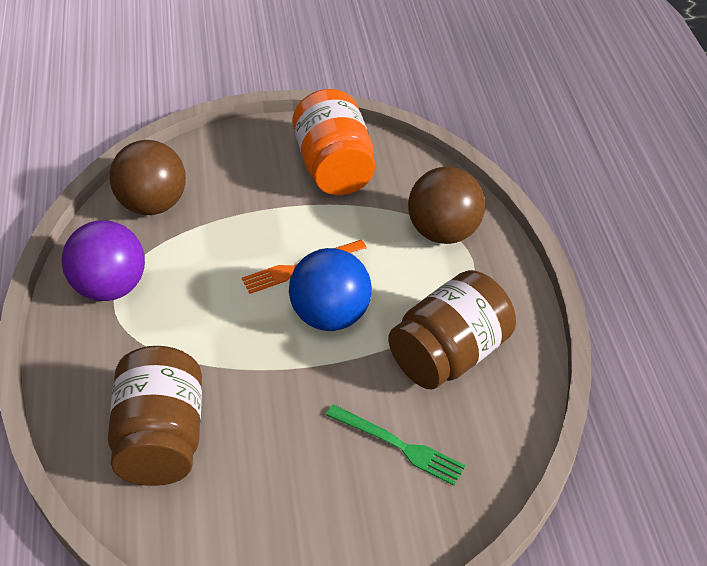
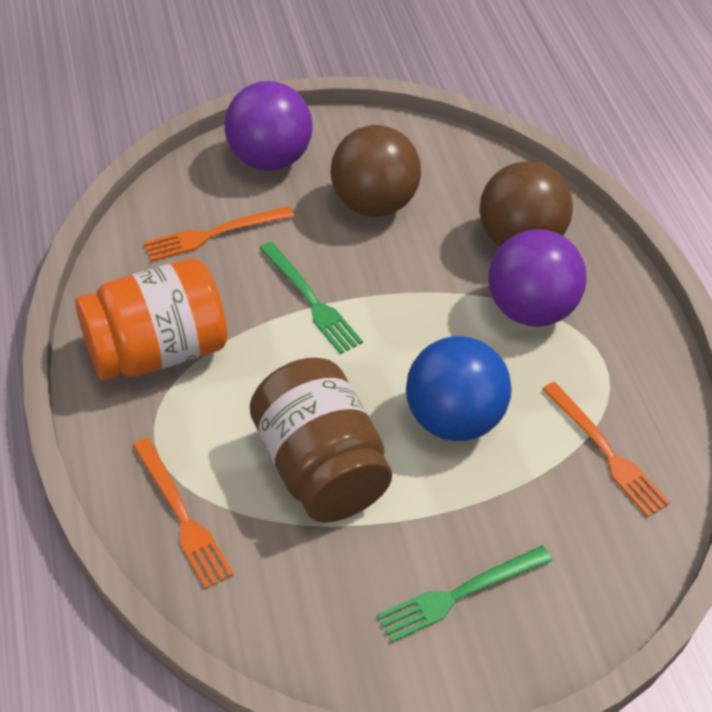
brown jar: 2 -> 1
green fork: 1 -> 2
orange fork: 1 -> 3
purple ball: 1 -> 2

